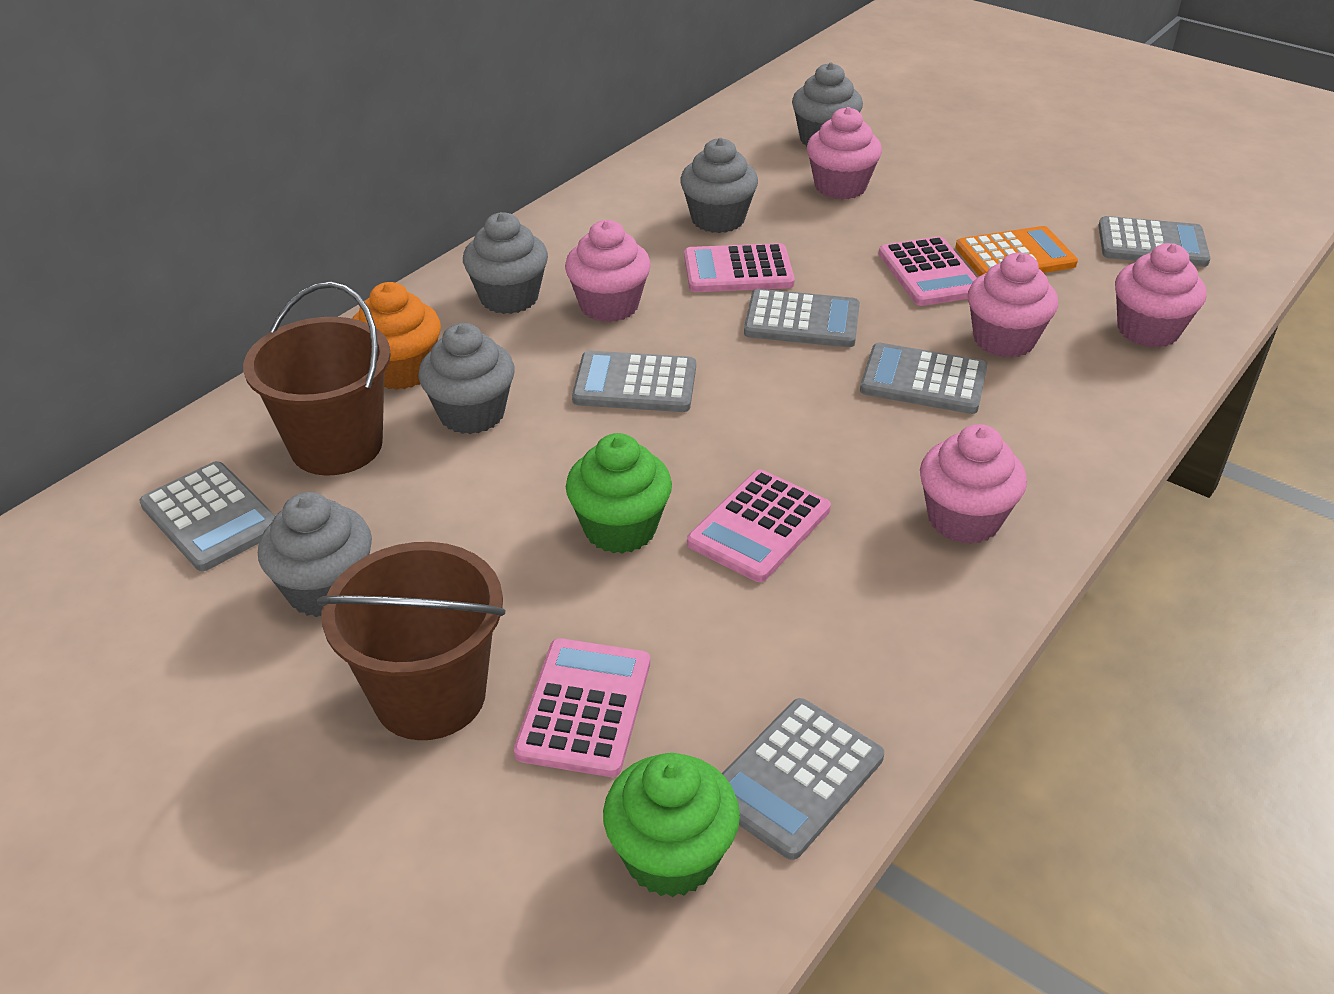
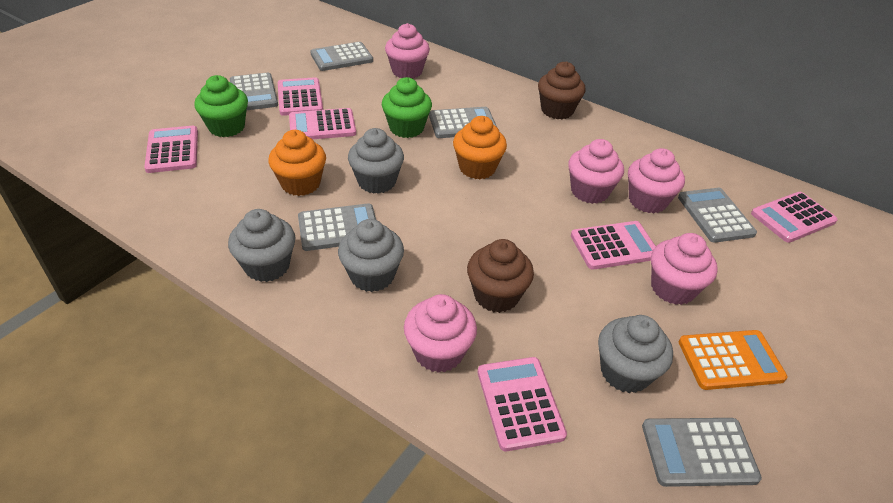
brown bucket: 2 -> 0
brown cupcake: 0 -> 2
grey cupcake: 5 -> 4
orange cupcake: 1 -> 2
pink calculator: 4 -> 6

